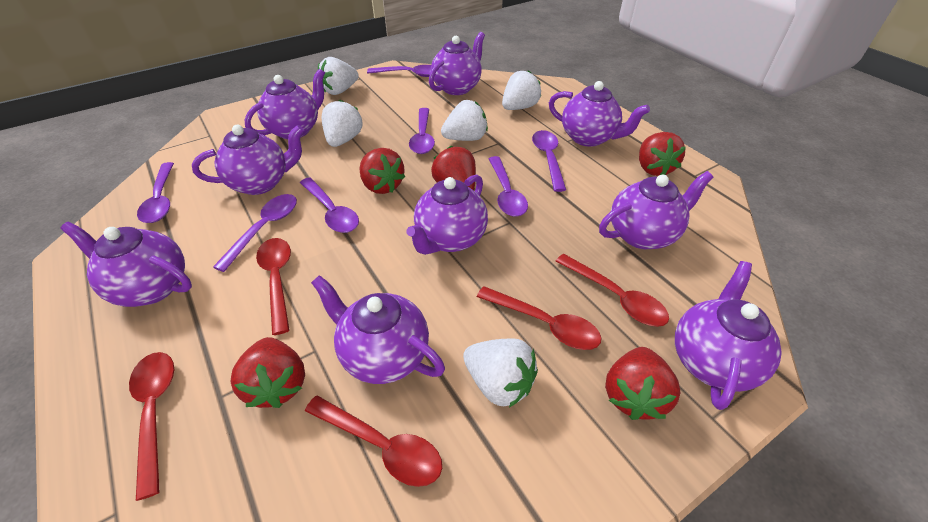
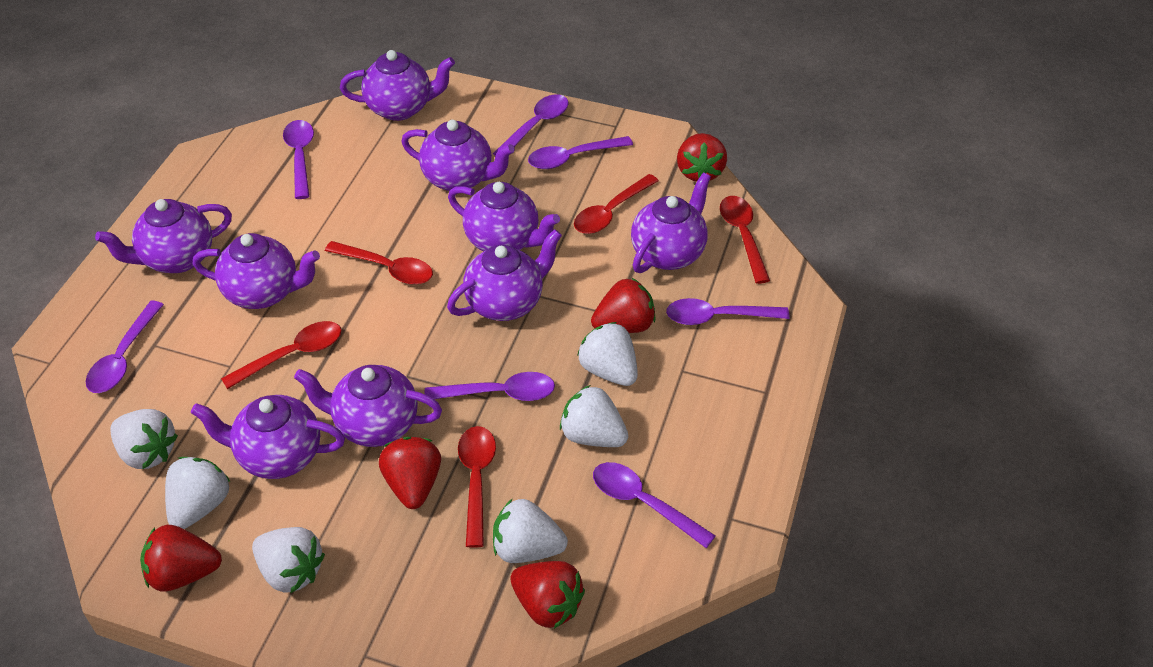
white strawberry: 5 -> 6

